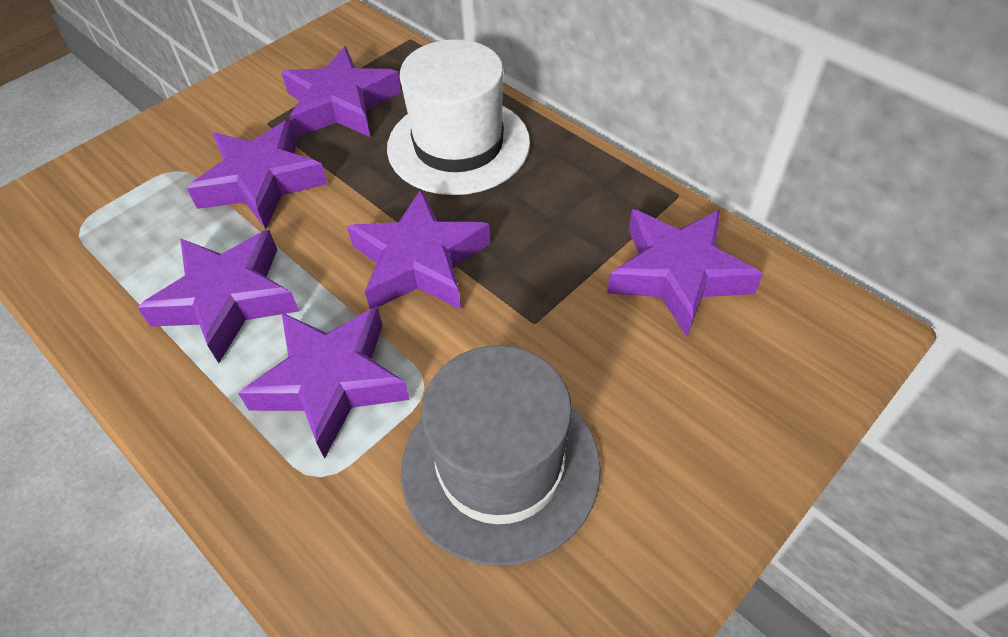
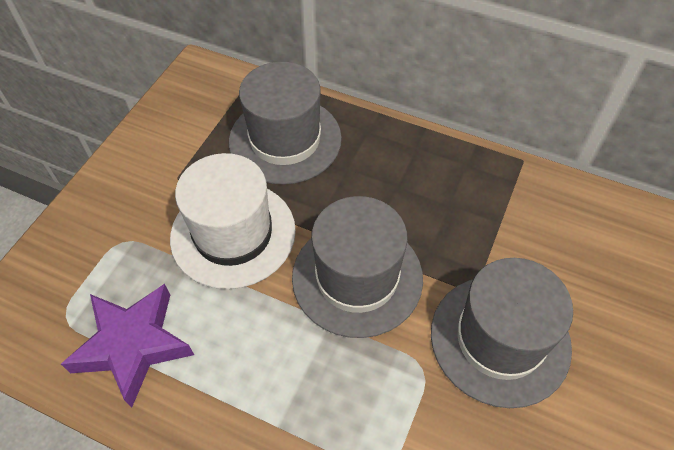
grey hat: 1 -> 3
purple star: 6 -> 1

